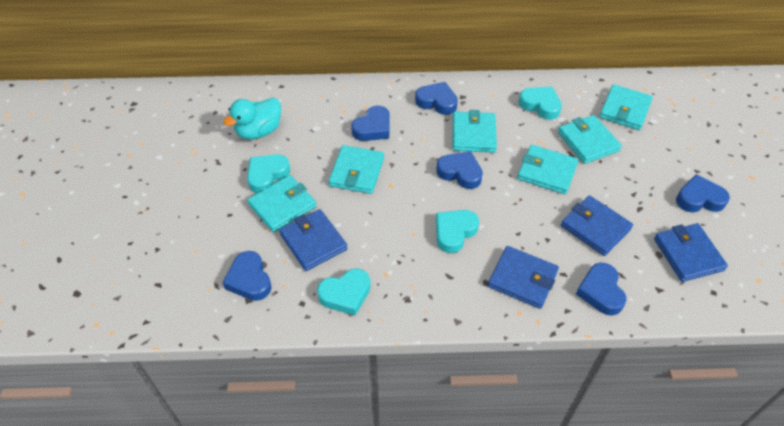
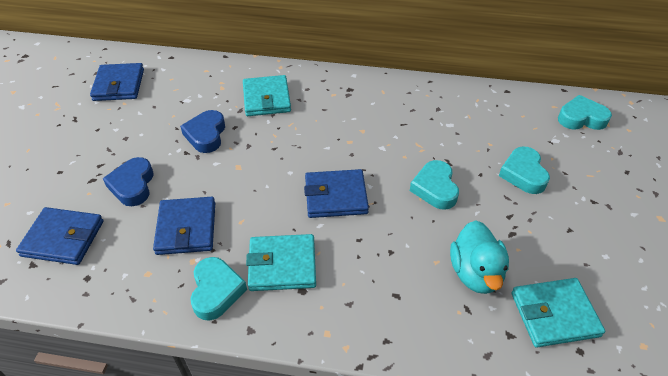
blue heart: 6 -> 2
turquoise wallet: 6 -> 3

